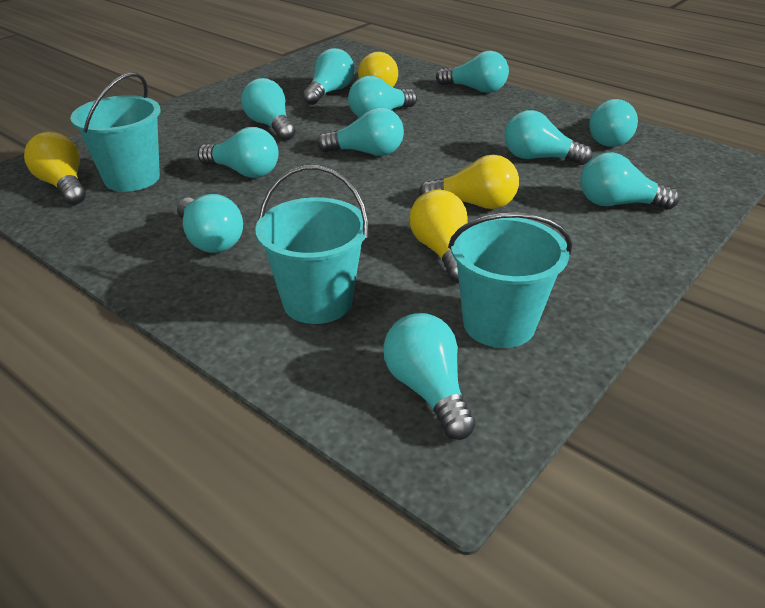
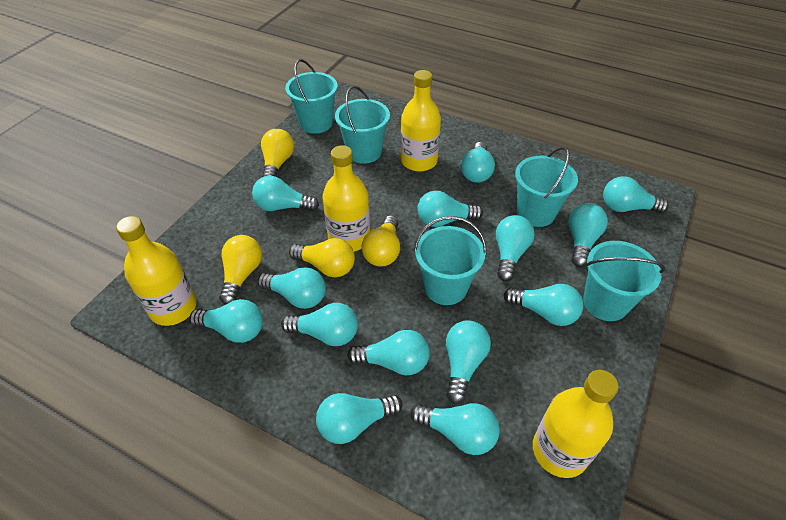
turquoise bucket: 3 -> 5
turquoise light bulb: 11 -> 14
yellow bottle: 0 -> 4

